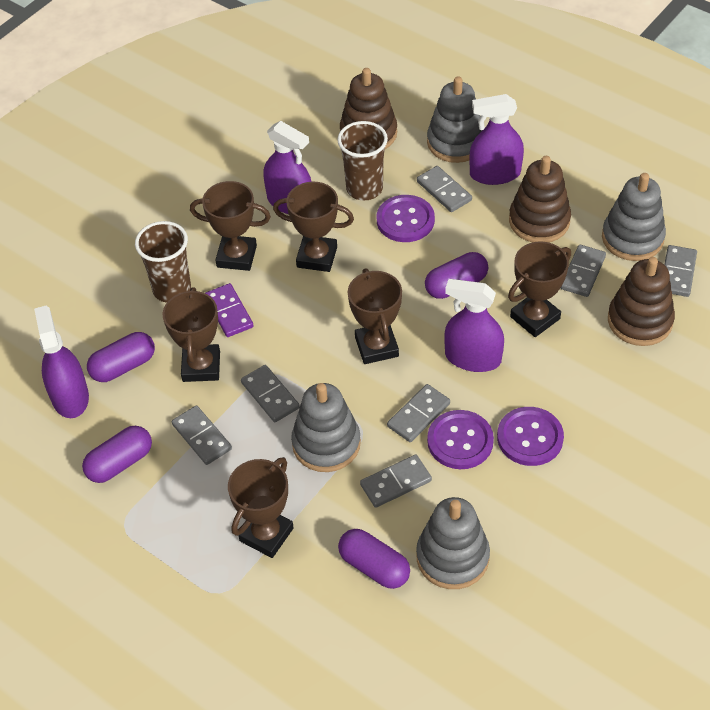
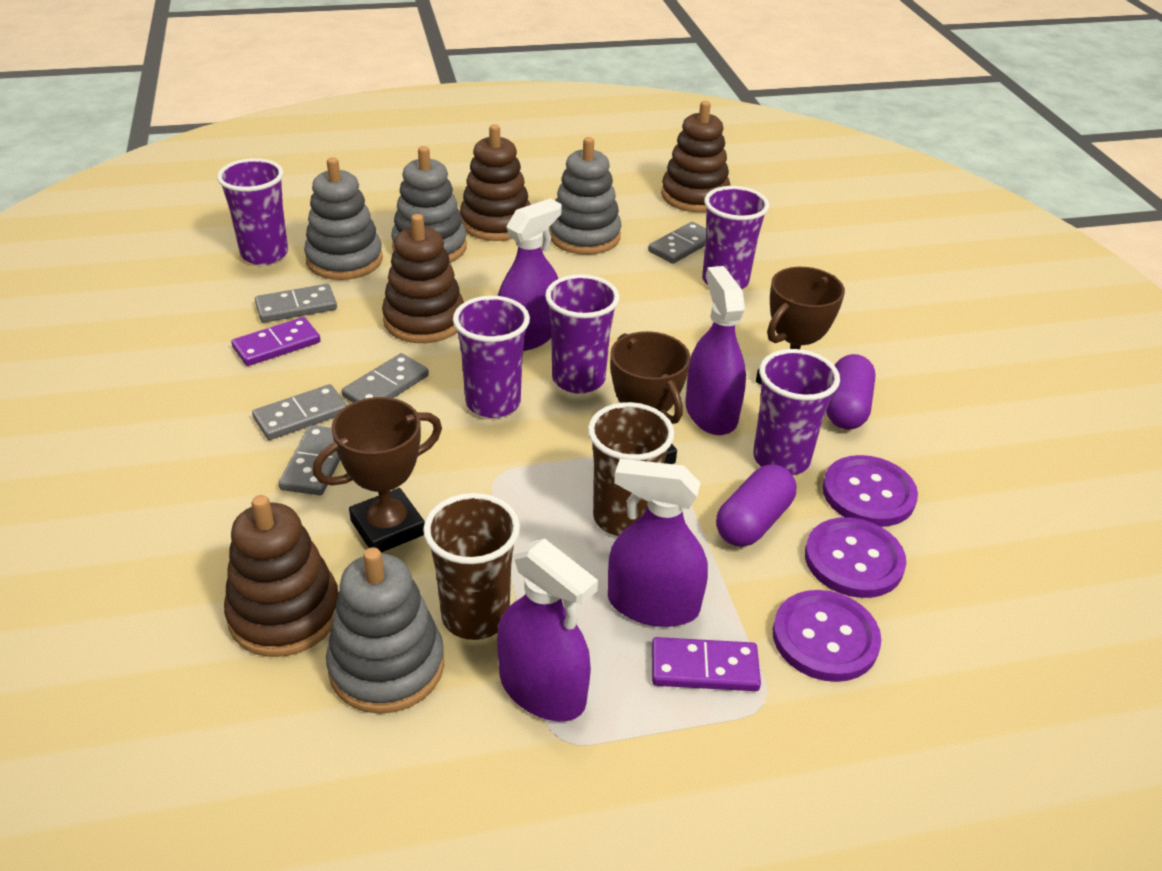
brown stacking toy: 3 -> 4
brown trophy: 6 -> 3
grey domino: 7 -> 5
purple capsule: 4 -> 2
purple cup: 0 -> 5
purple domino: 1 -> 2

